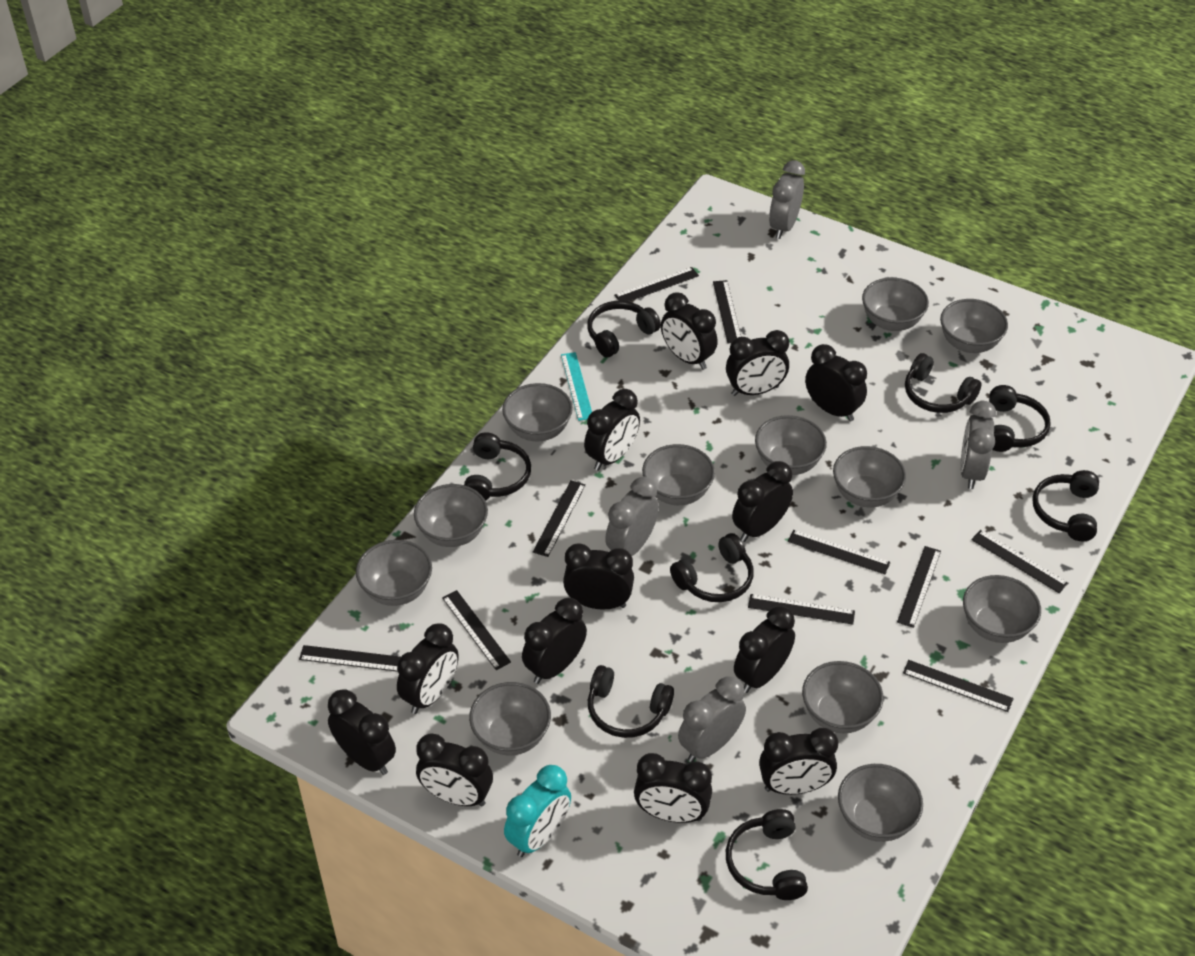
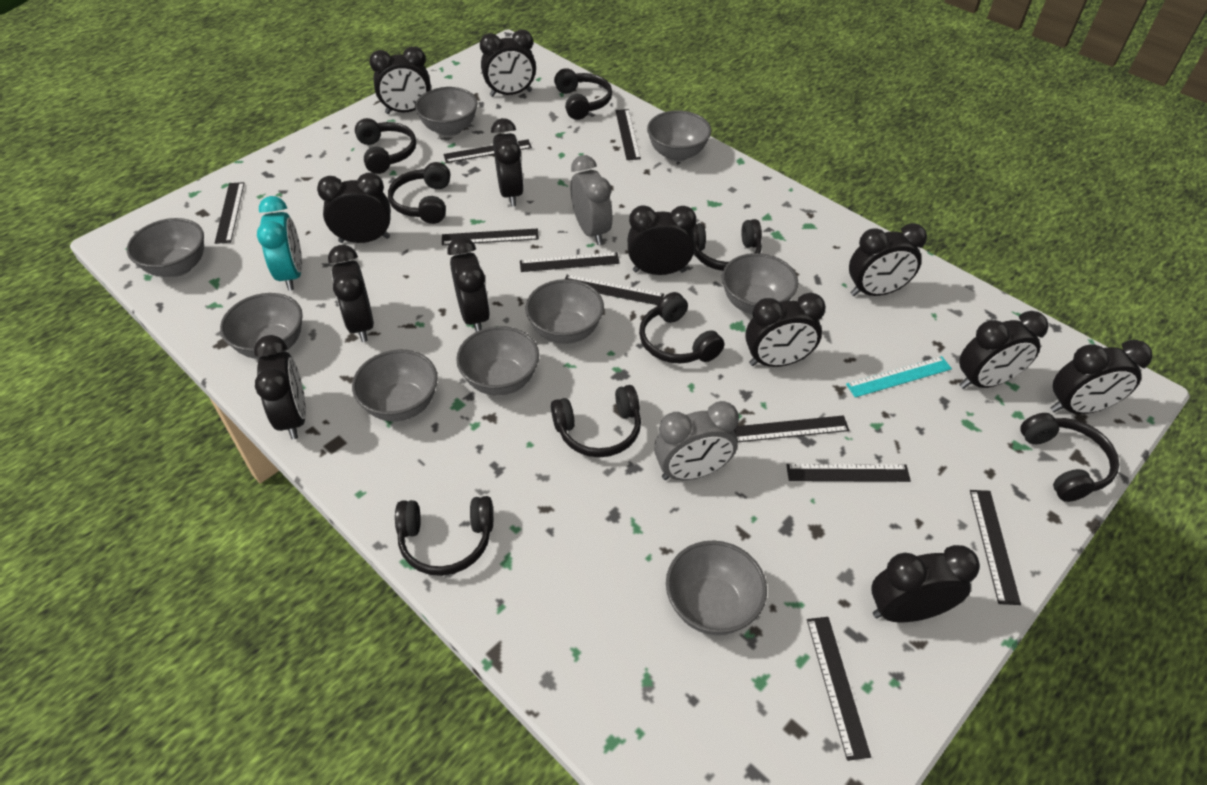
grey bowl: 12 -> 9
grey clock: 4 -> 2

